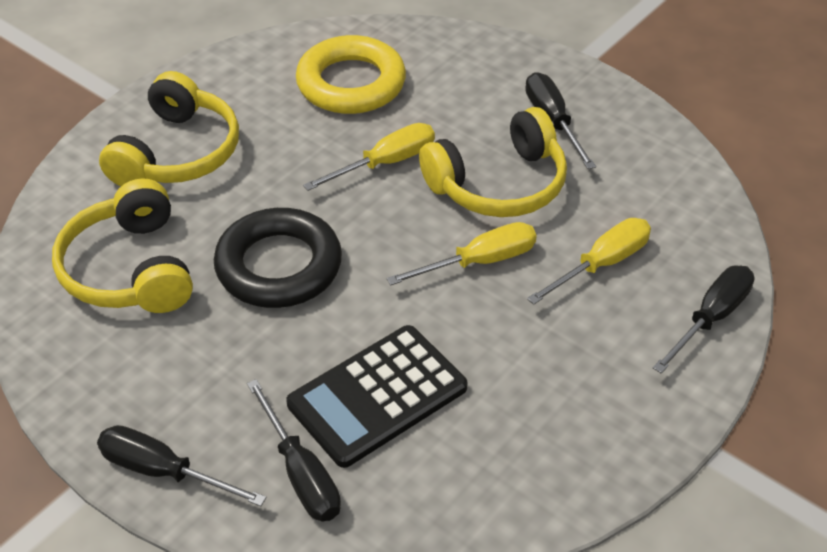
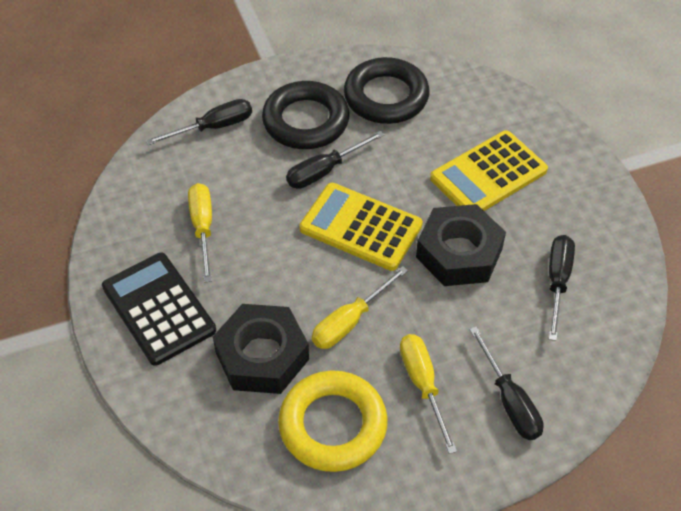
black nut: 0 -> 2
black ring: 1 -> 2
yellow calculator: 0 -> 2
yellow headphones: 3 -> 0

